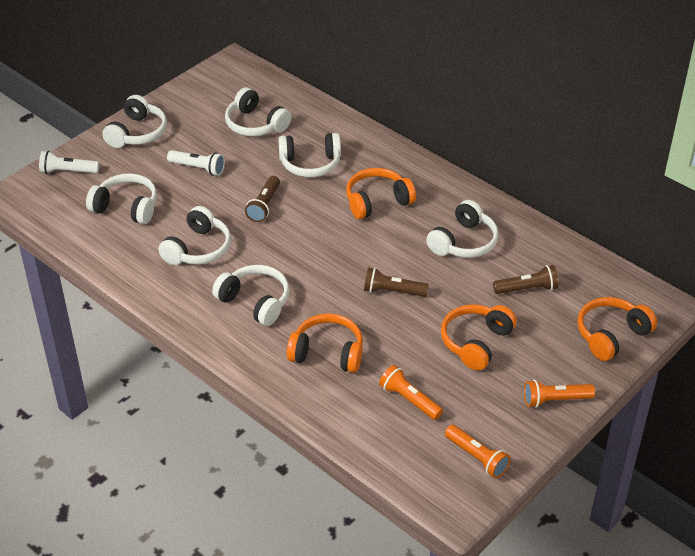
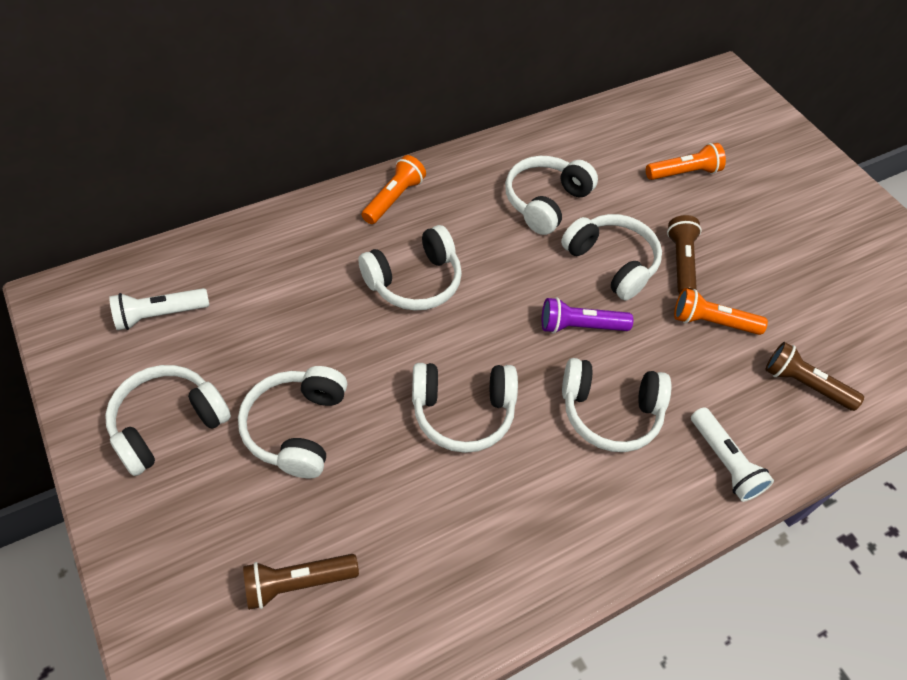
orange headphones: 4 -> 0
purple flashlight: 0 -> 1

